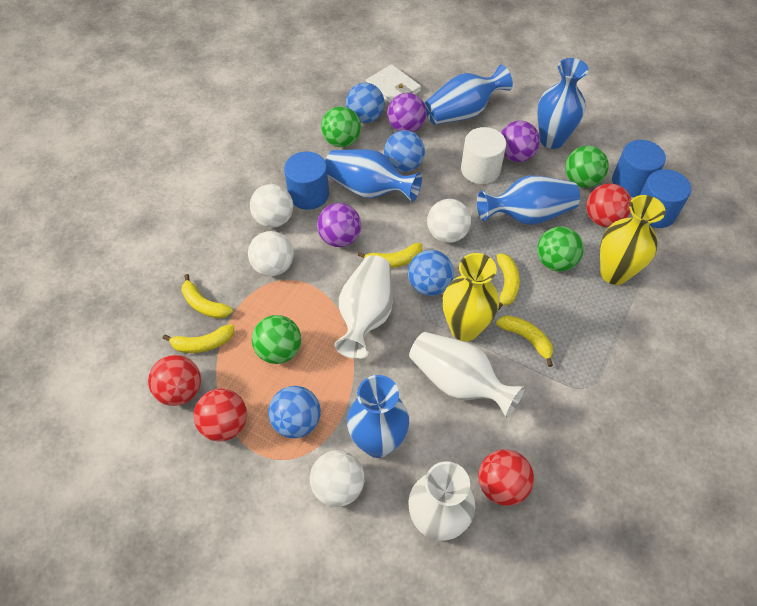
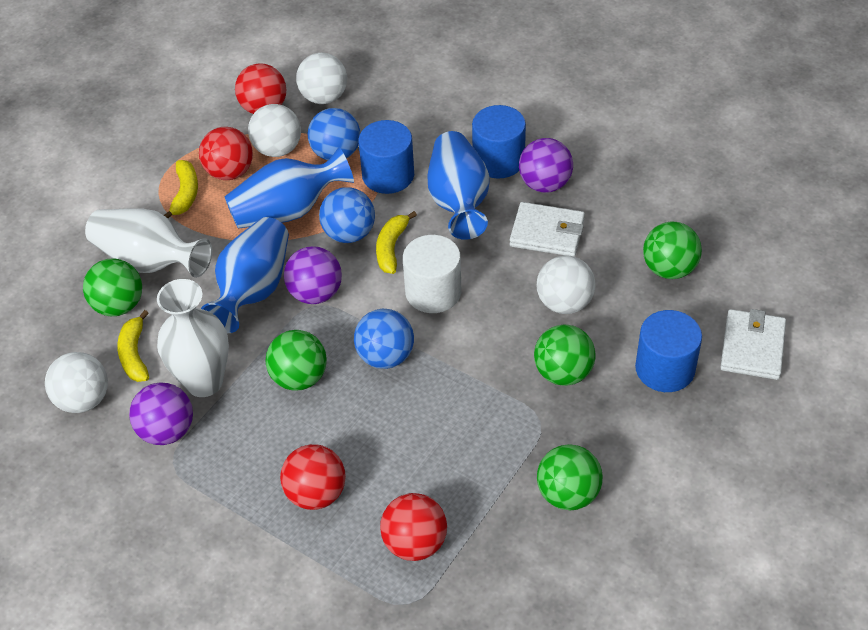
blue ball: 4 -> 3
blue vase: 5 -> 3
green ball: 4 -> 5
white vase: 3 -> 2
white wallet: 1 -> 2
yellow banana: 5 -> 3
yellow vase: 2 -> 0

